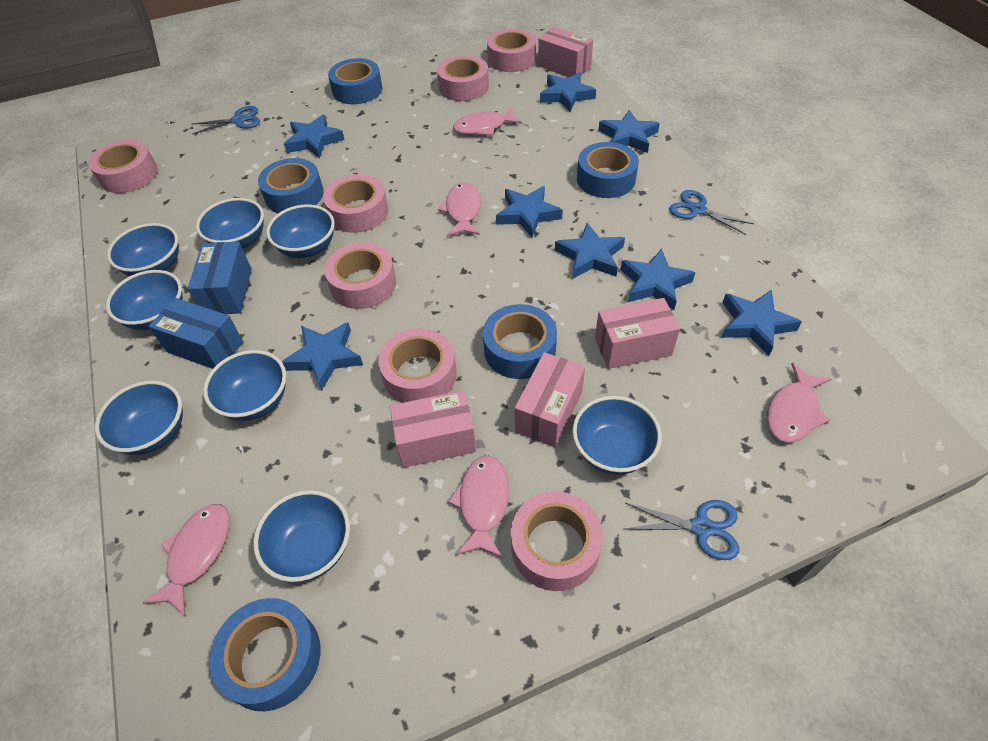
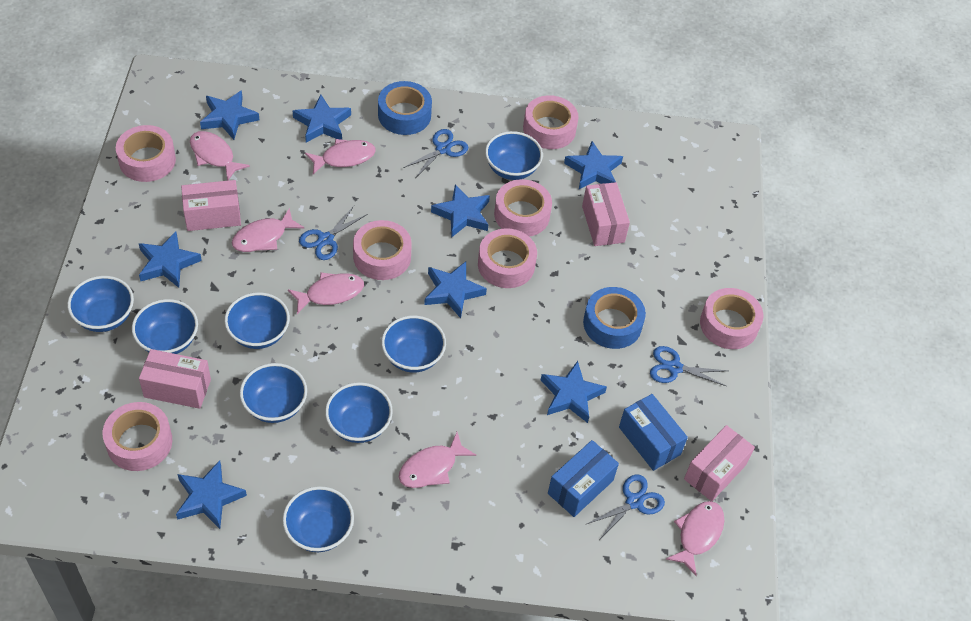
blue scissors: 3 -> 4
blue tape: 5 -> 2
pink fish: 5 -> 6

